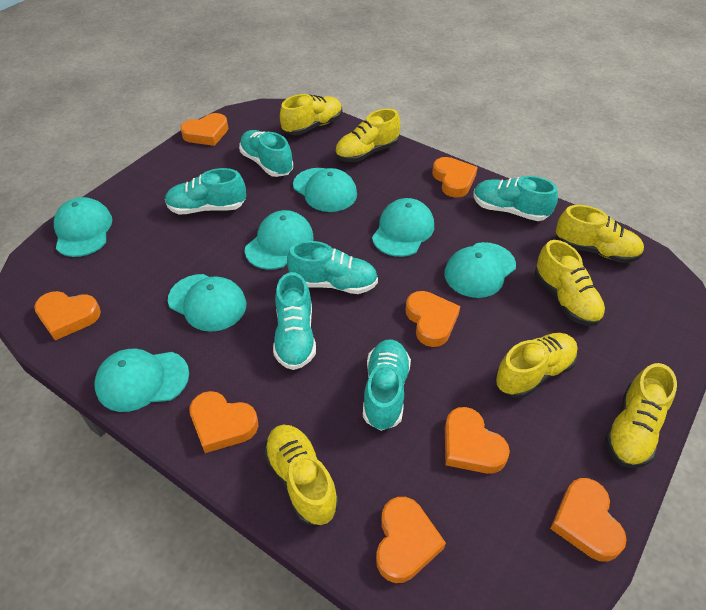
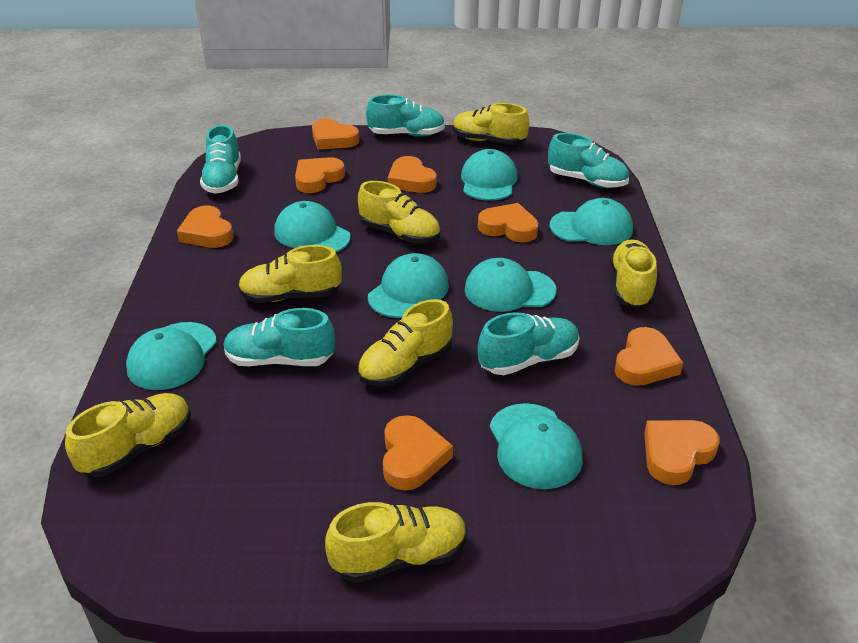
turquoise shoe: 6 -> 5

